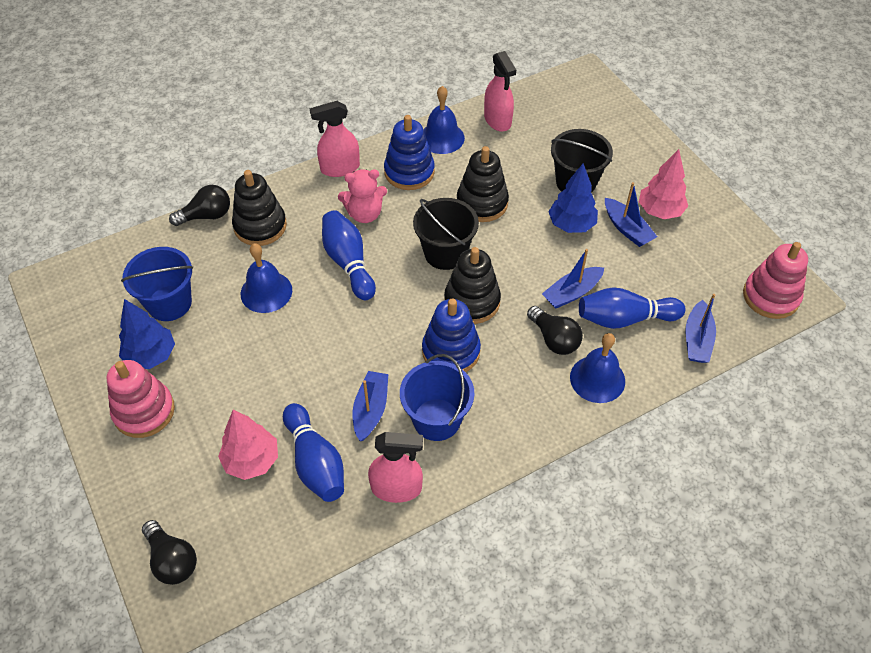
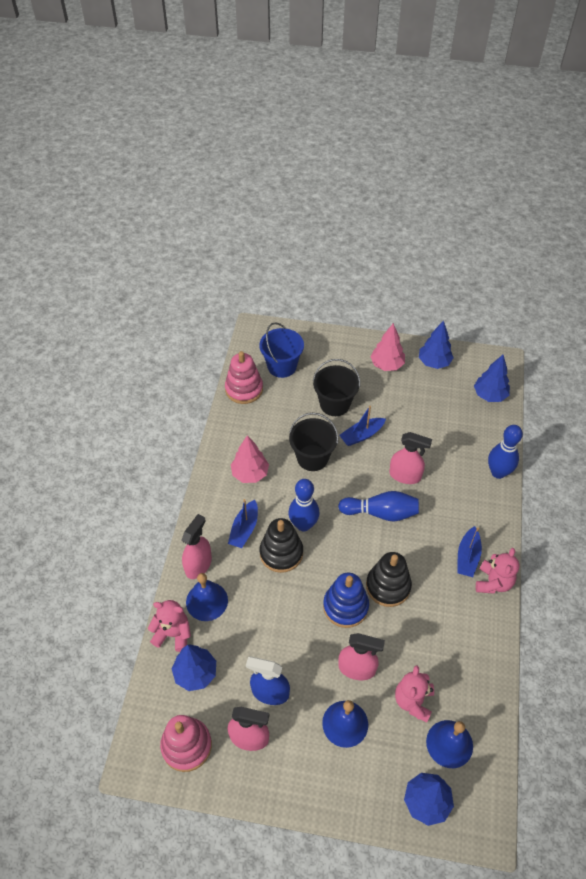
black light bulb: 3 -> 0
black stacking toy: 3 -> 2
blue boat: 4 -> 3
blue bucket: 2 -> 1
blue spray bottle: 0 -> 1
blue stacking toy: 2 -> 1
blue tree: 2 -> 4
pink spray bottle: 3 -> 4
pink teddy bear: 1 -> 3

